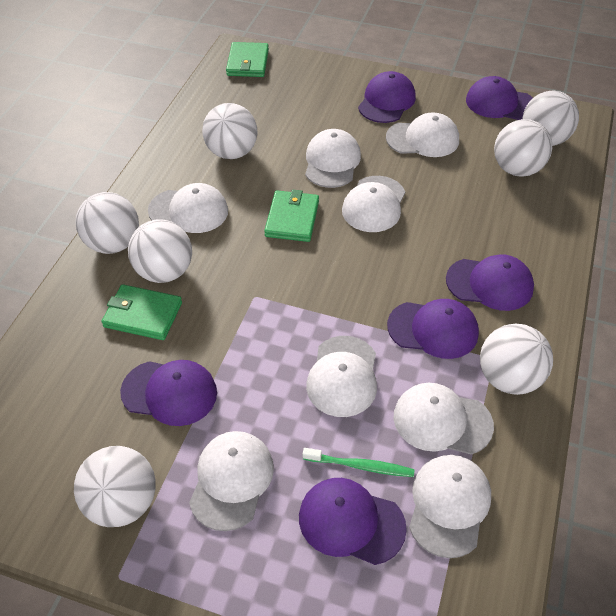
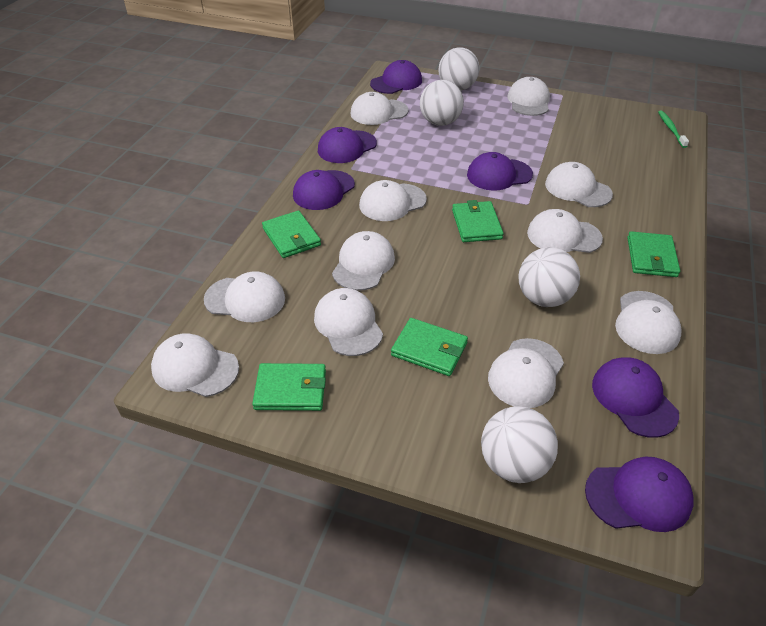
green wallet: 3 -> 5
white ball: 7 -> 4
white cap: 8 -> 11

